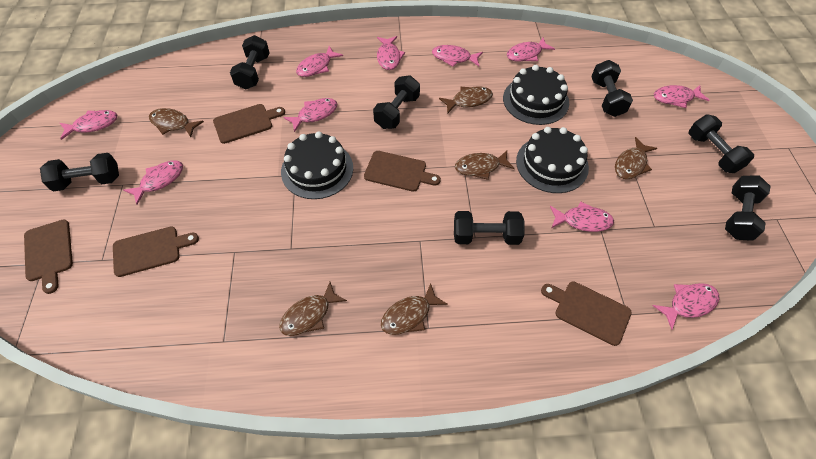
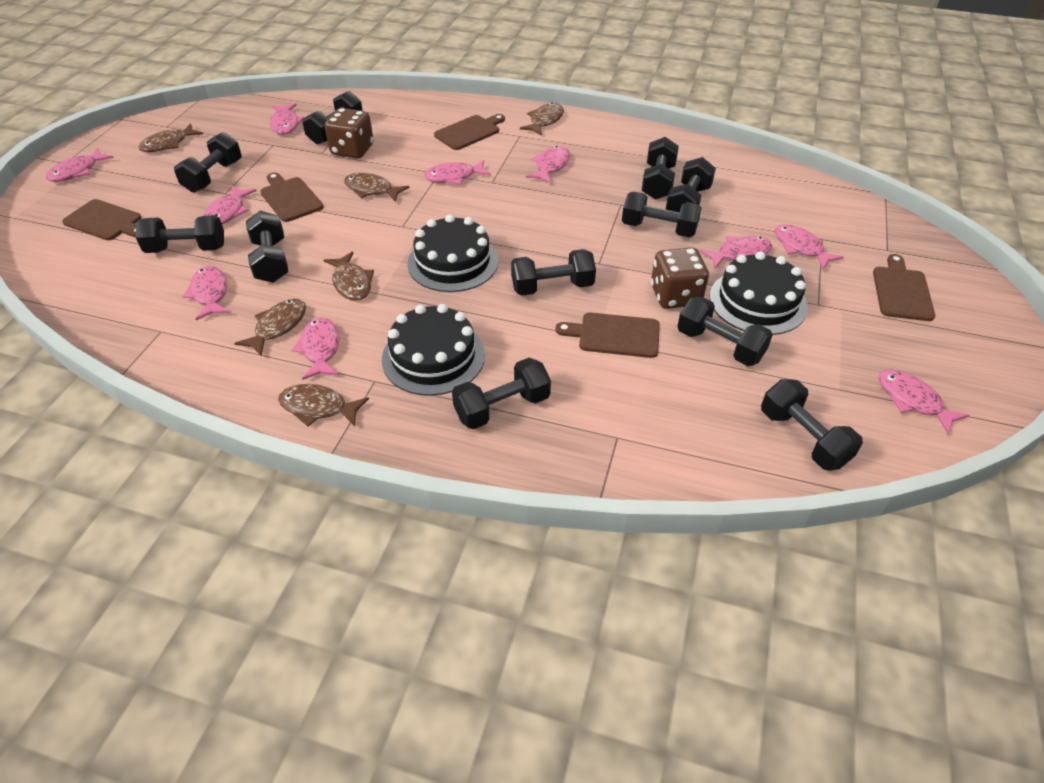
black dumbbell: 7 -> 11
brown dice: 0 -> 2

